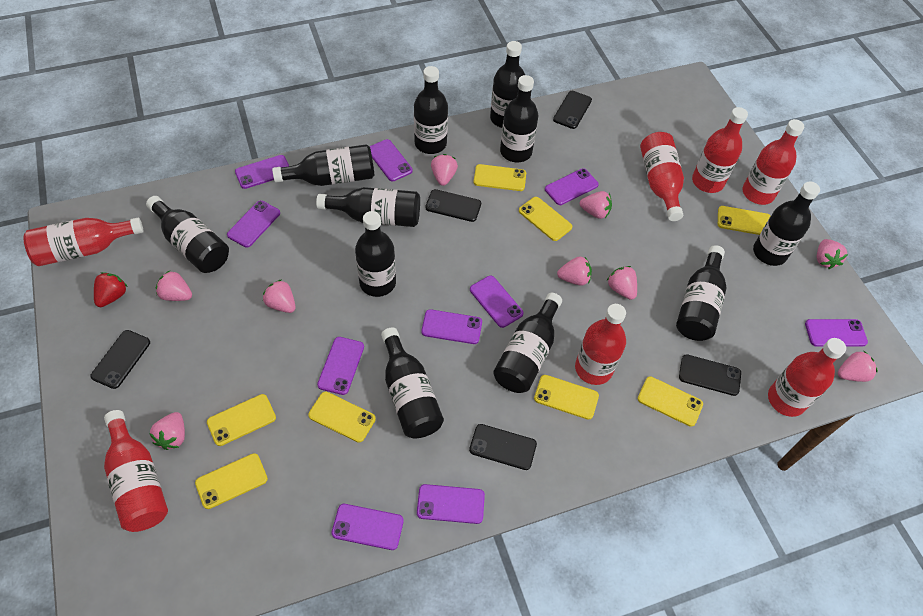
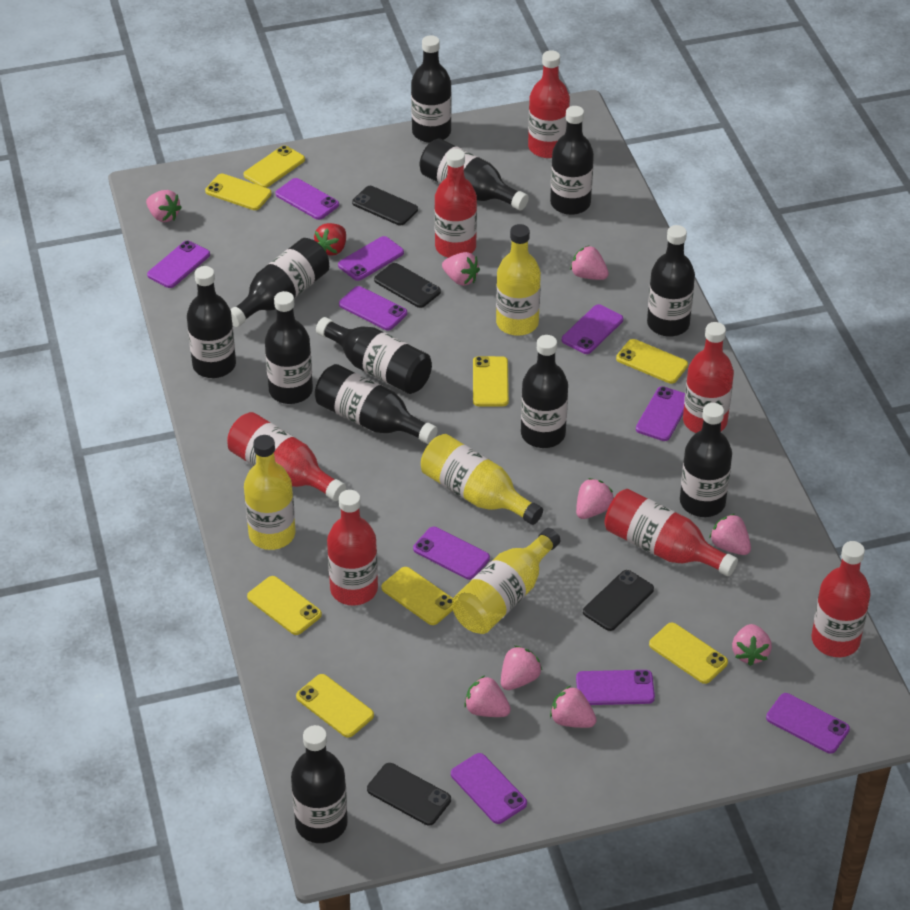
black bottle: 11 -> 12
black phone: 5 -> 4
yellow bottle: 0 -> 4

